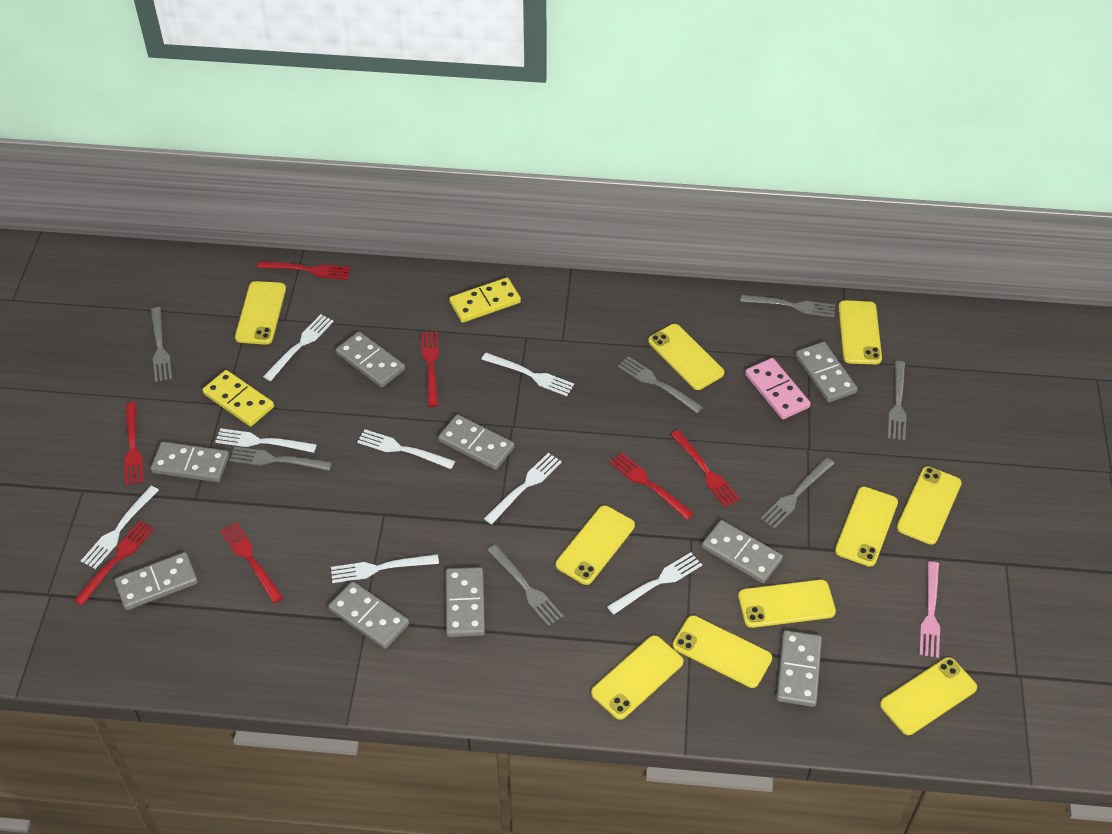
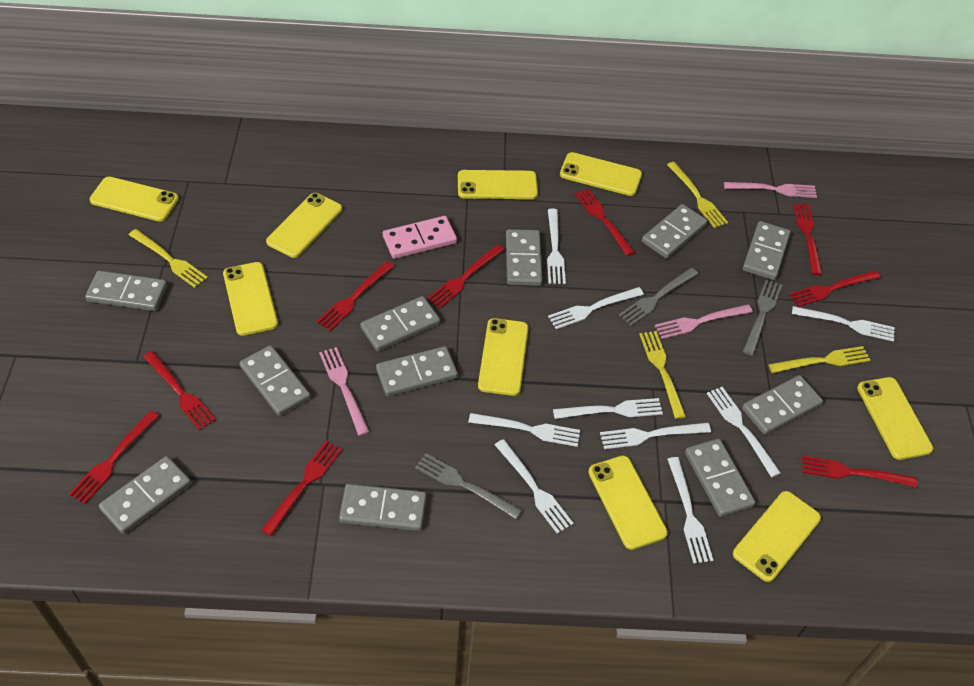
grey domino: 9 -> 11
grey fork: 7 -> 3
pink fork: 1 -> 3
red fork: 7 -> 9
white fork: 8 -> 9
yellow domino: 2 -> 0
yellow fork: 0 -> 4
yellow phone: 10 -> 9

